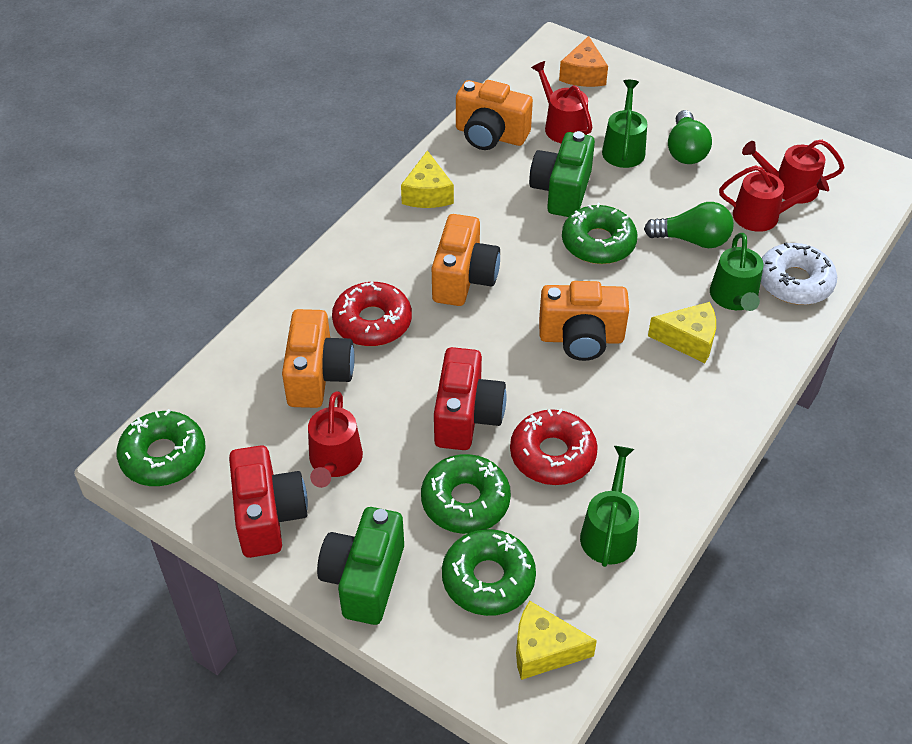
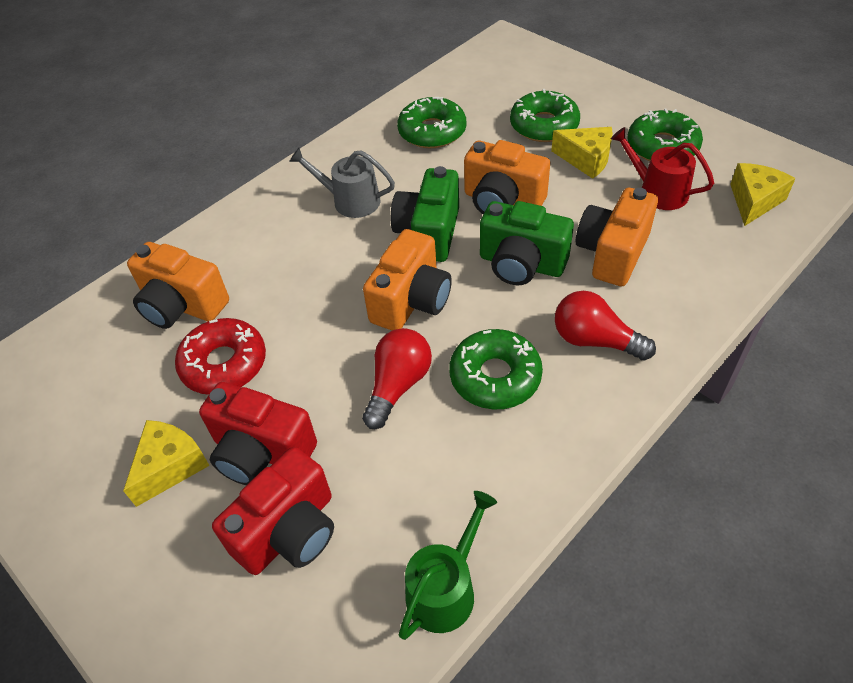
green light bulb: 2 -> 0
green watering can: 3 -> 1
grey watering can: 0 -> 1
orange cheese: 1 -> 0
red donut: 2 -> 1
red light bulb: 0 -> 2
red watering can: 4 -> 1
white donut: 1 -> 0

